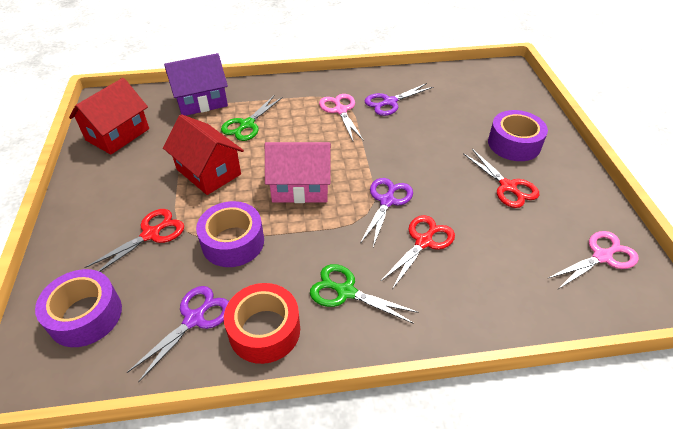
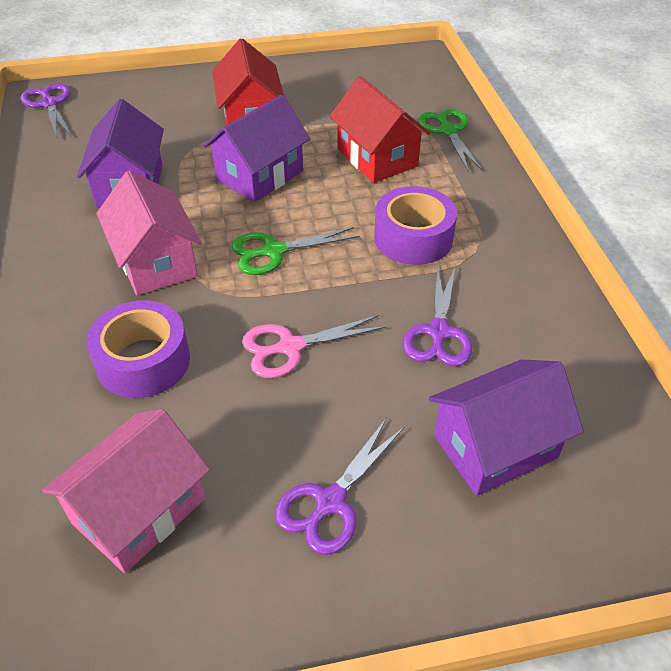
pink house: 1 -> 2
pink scissors: 2 -> 1
purple house: 1 -> 3
purple tape: 3 -> 2
red scissors: 3 -> 0
red tape: 1 -> 0

